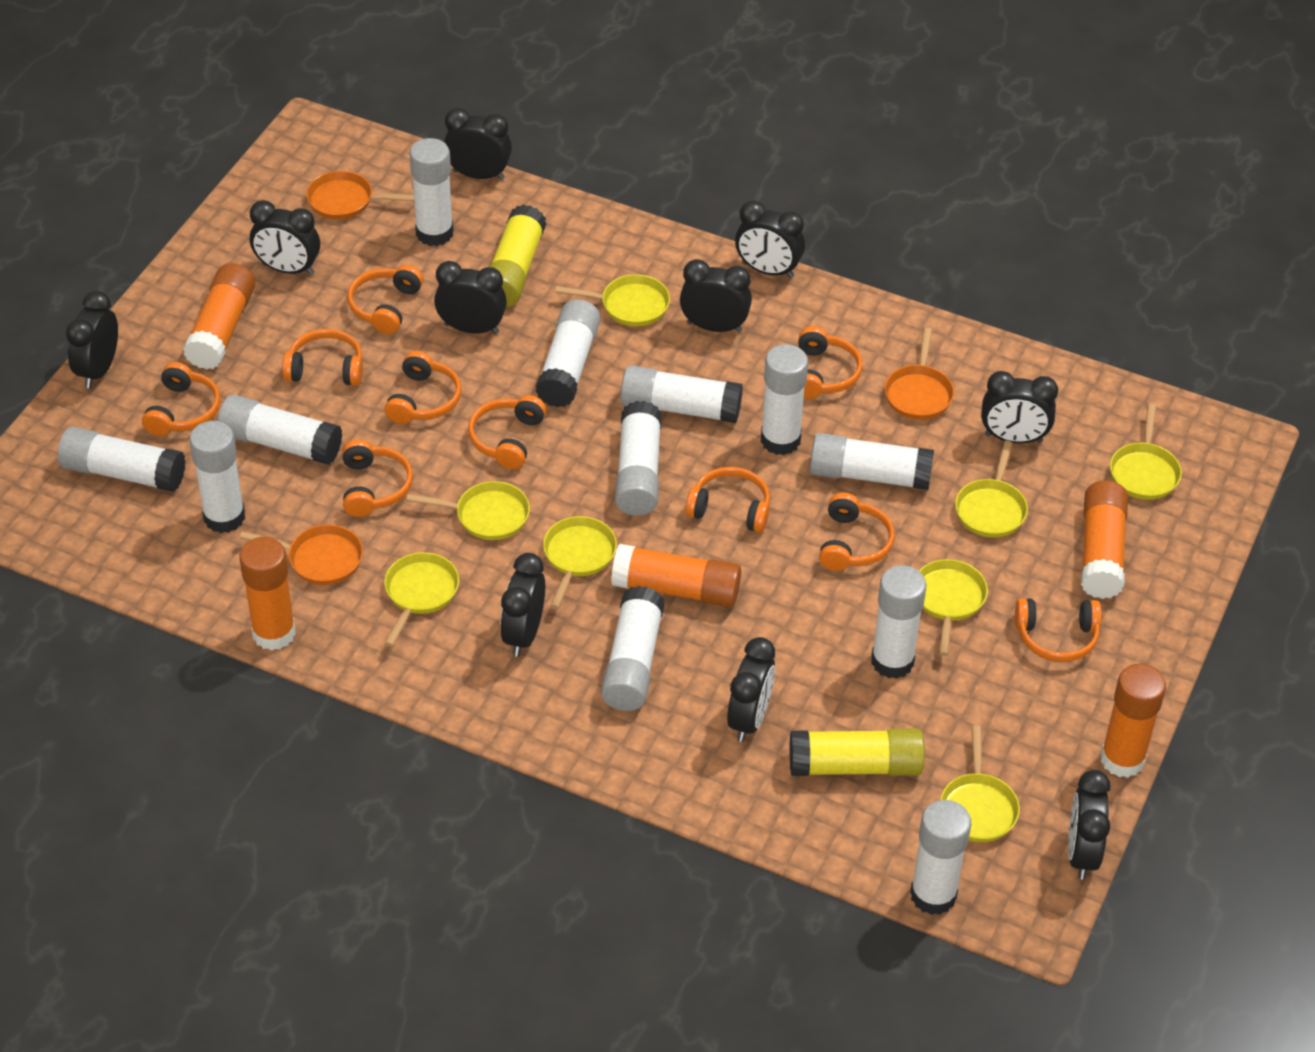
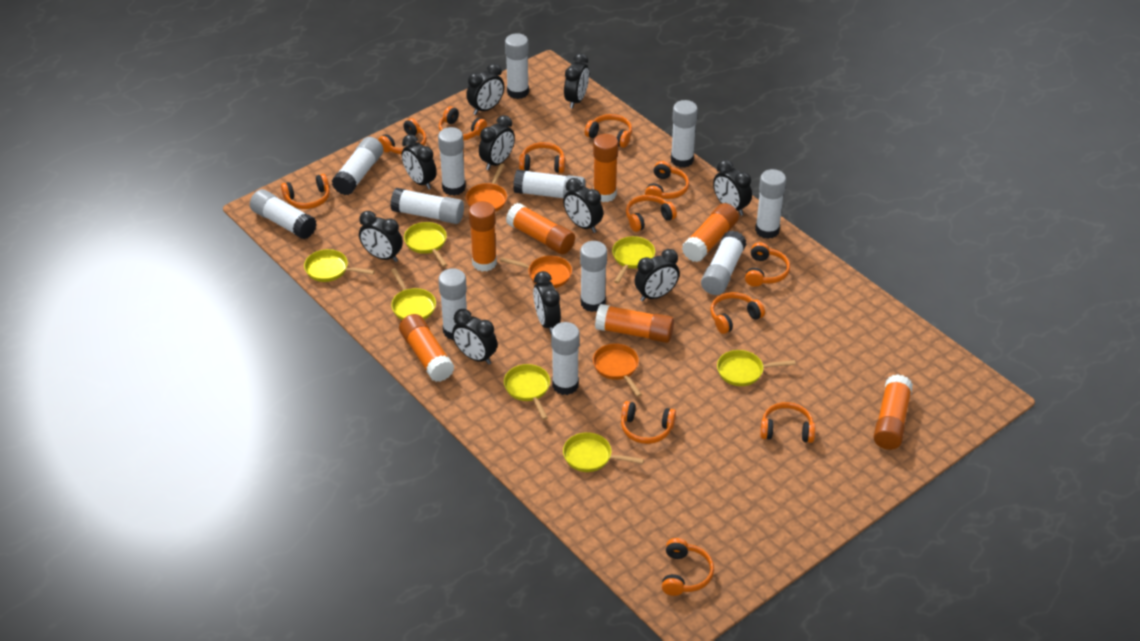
orange glue stick: 5 -> 7
orange headphones: 10 -> 12
yellow glue stick: 2 -> 0
yellow pan: 8 -> 7

